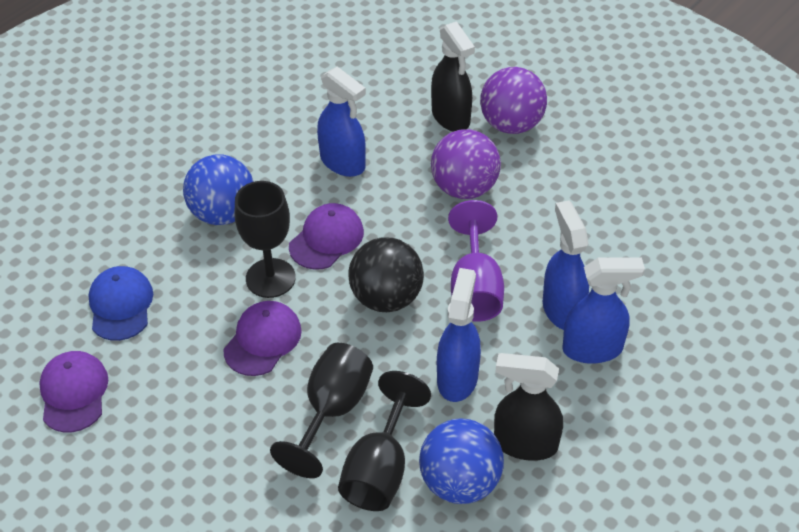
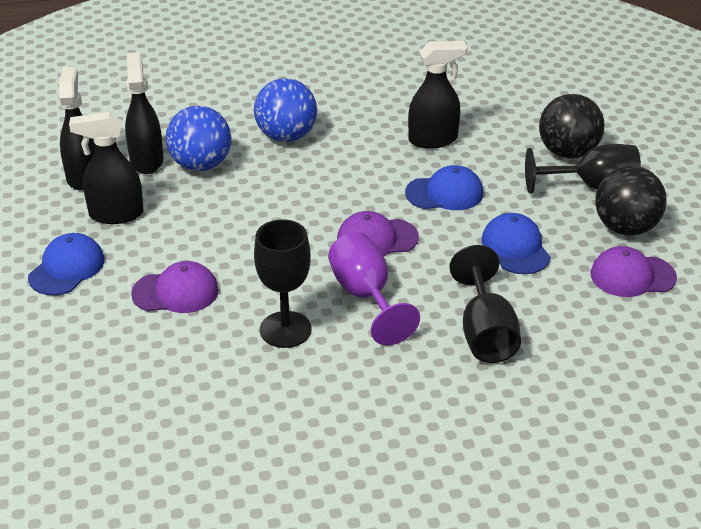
black ball: 1 -> 2
black spray bottle: 2 -> 4
blue cap: 1 -> 3
blue spray bottle: 4 -> 0
purple ball: 2 -> 0

